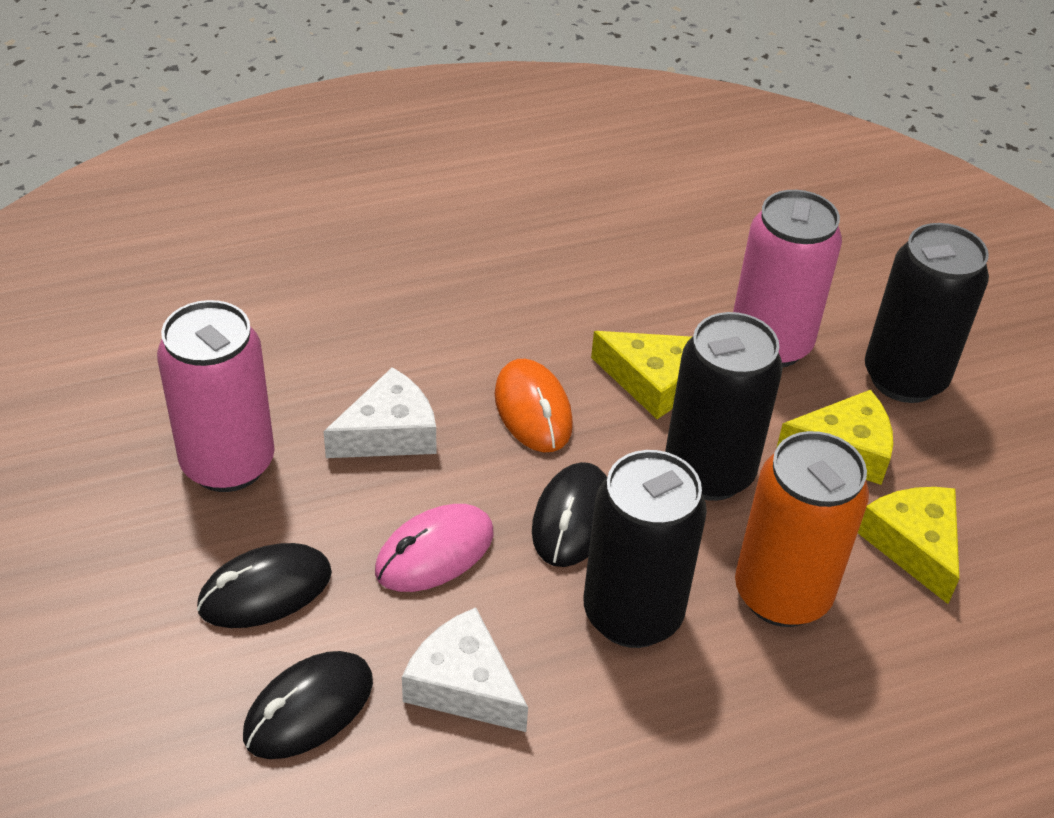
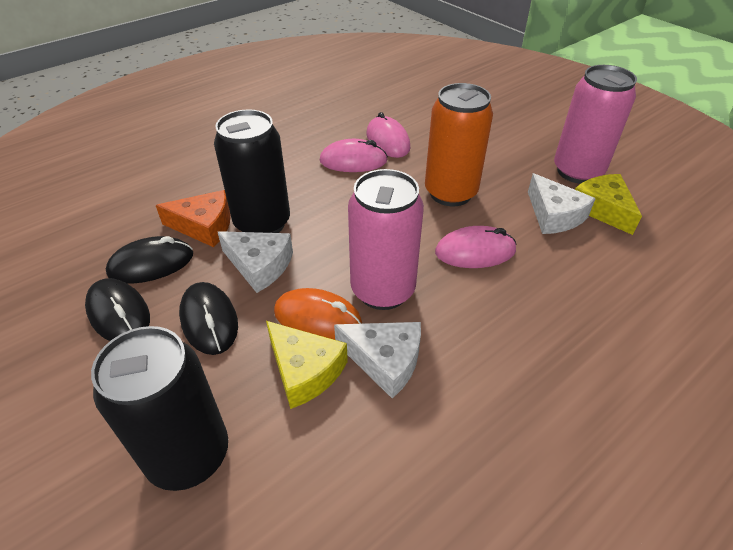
black can: 3 -> 2
orange cheese: 0 -> 1
pink mouse: 1 -> 3
white cheese: 2 -> 3
yellow cheese: 3 -> 2

